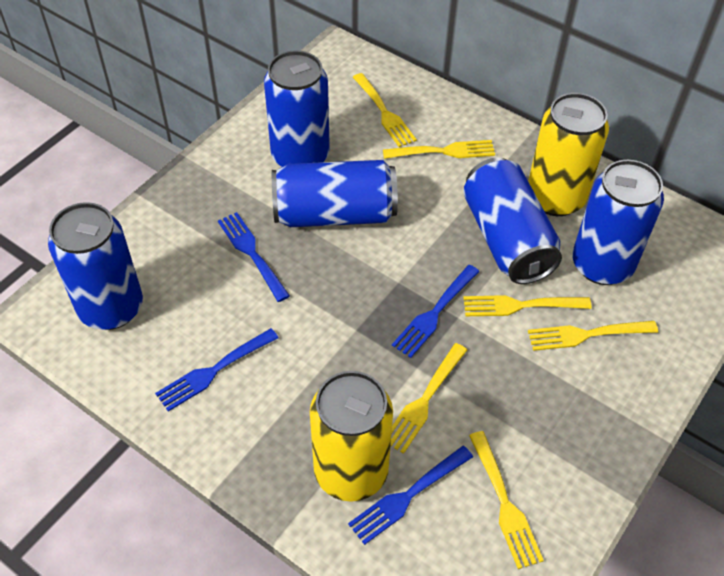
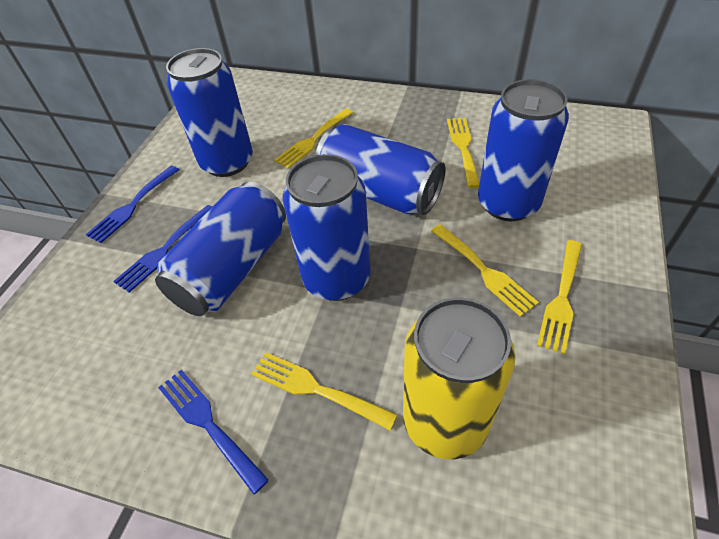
blue fork: 4 -> 3
yellow can: 2 -> 1
yellow fork: 6 -> 5

